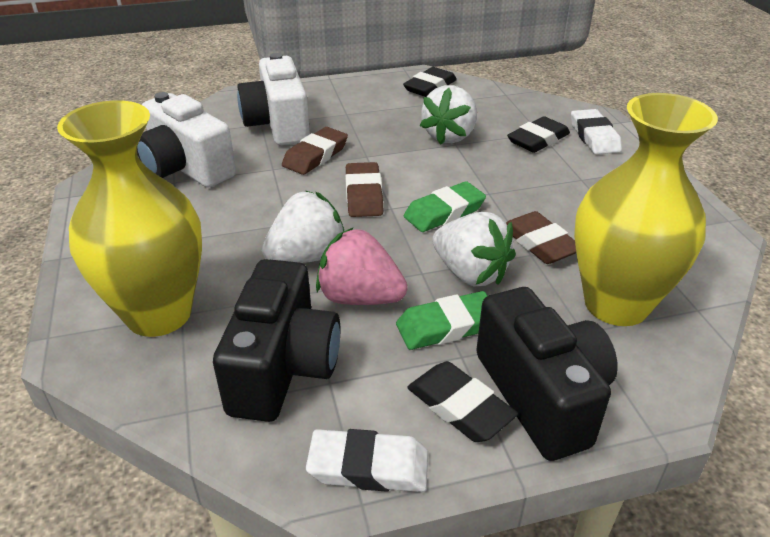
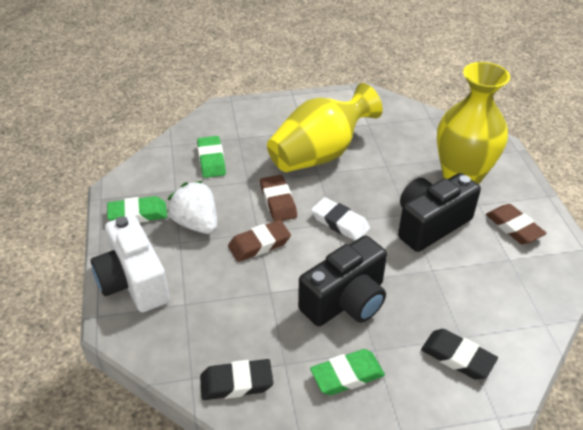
black eraser: 3 -> 2
green eraser: 2 -> 3
pink strawberry: 1 -> 0
white camera: 2 -> 1
white eraser: 2 -> 1
white strawberry: 3 -> 1

